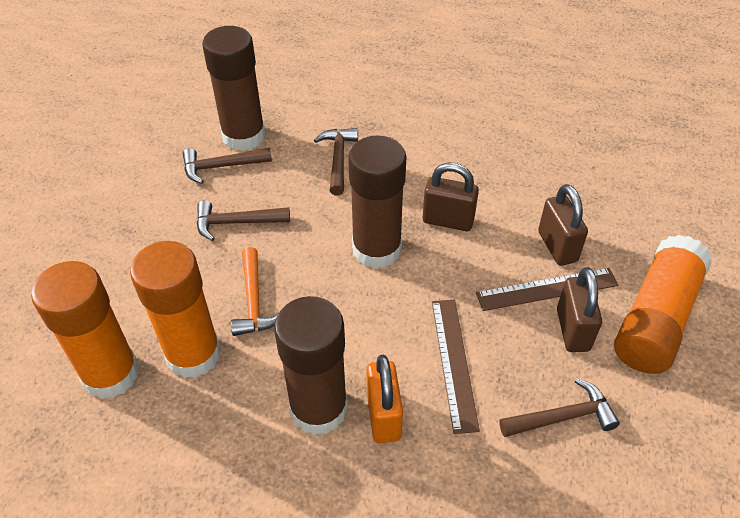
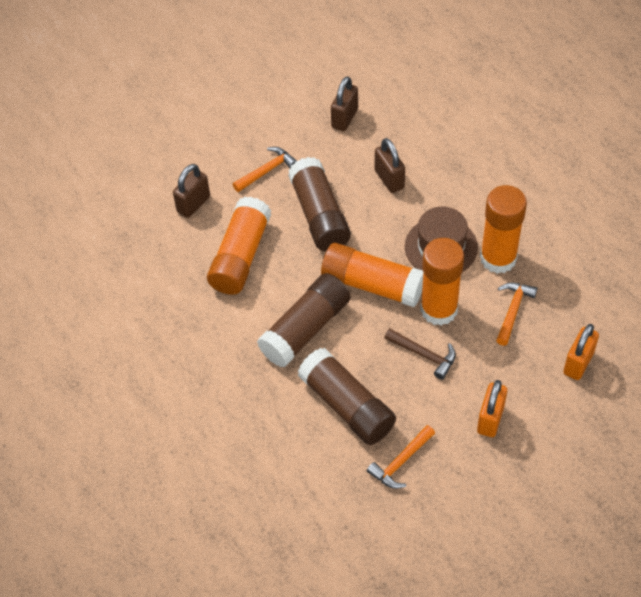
brown hammer: 4 -> 1
brown hat: 0 -> 1
brown ruler: 2 -> 0
orange glue stick: 3 -> 4
orange hammer: 1 -> 3
orange padlock: 1 -> 2

